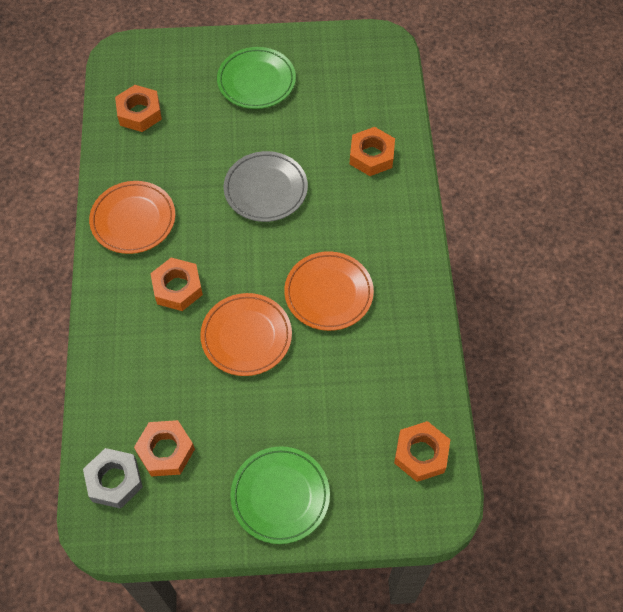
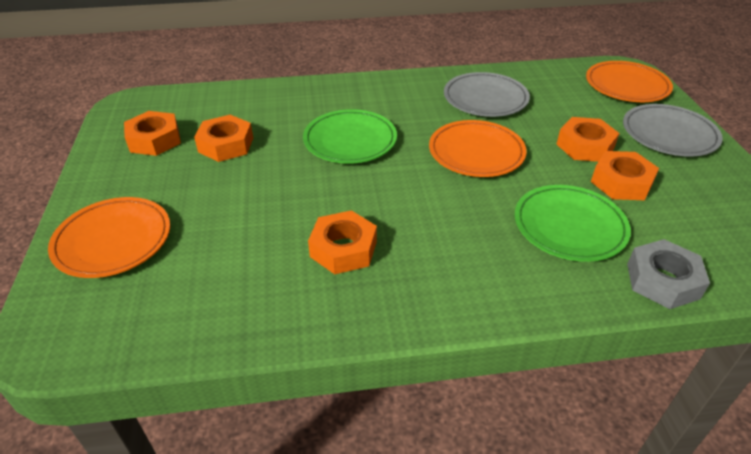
grey plate: 1 -> 2

